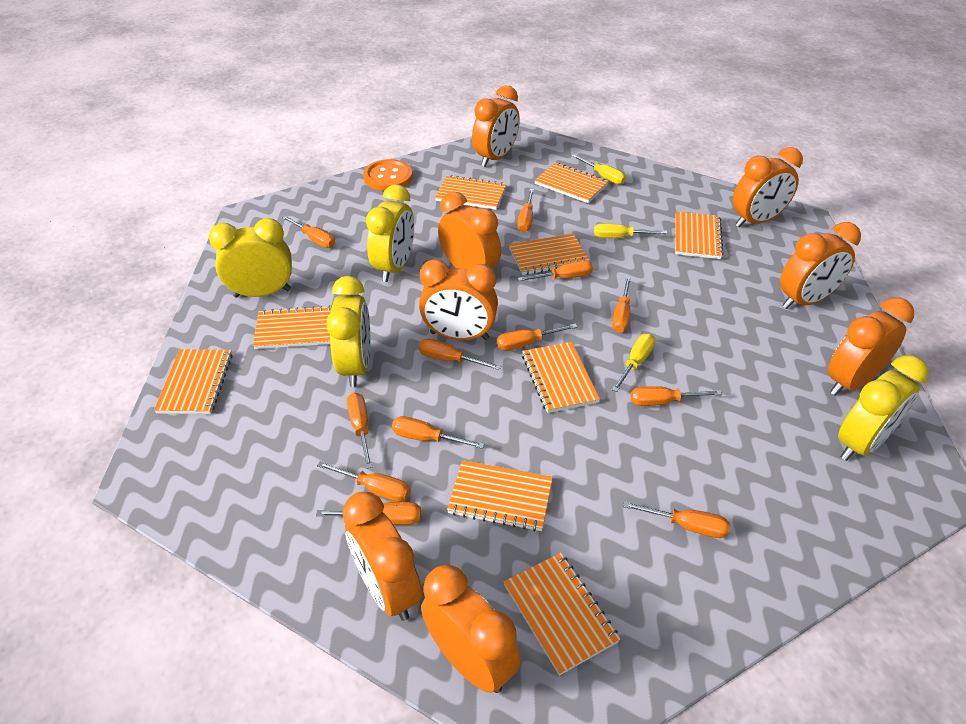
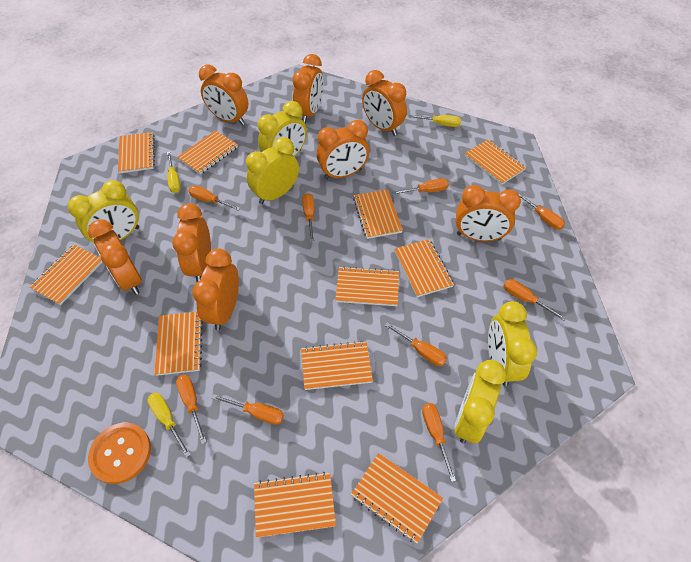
orange notebook: 9 -> 11
orange screwdriver: 12 -> 9
yellow clock: 4 -> 5

